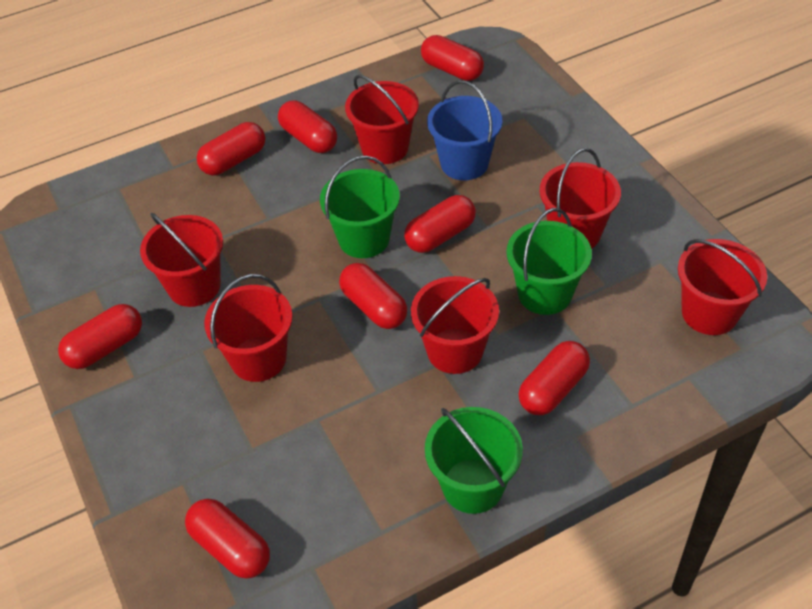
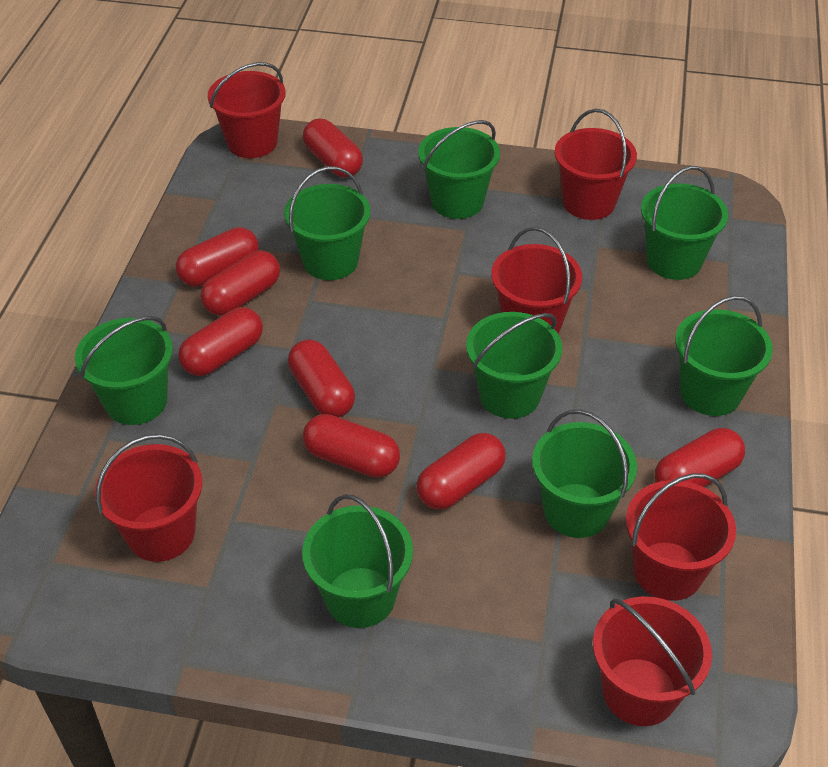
blue bucket: 1 -> 0
green bucket: 3 -> 8

